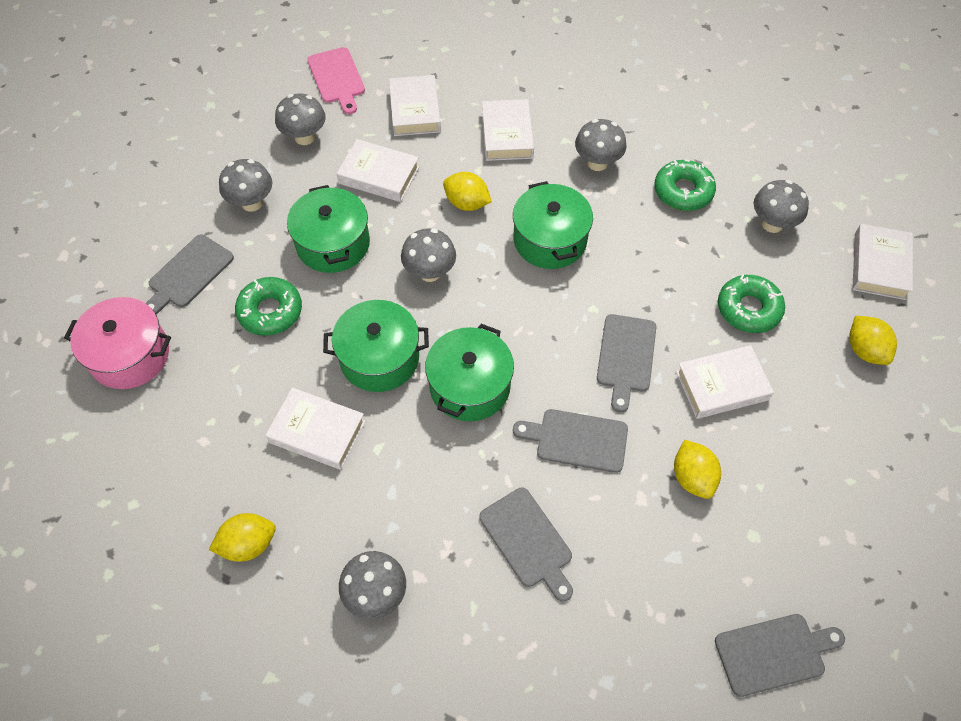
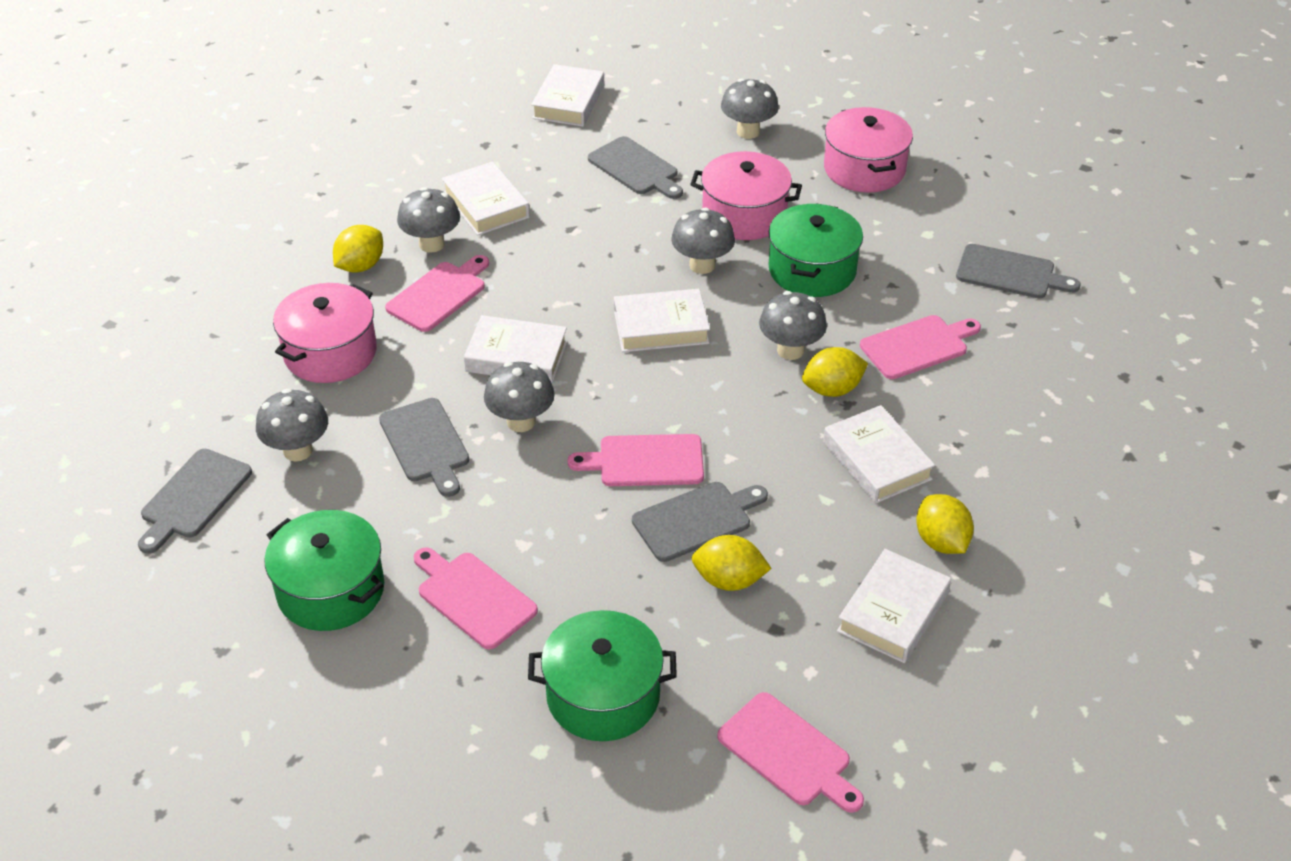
green donut: 3 -> 0
green pot: 4 -> 3
pink cutting board: 1 -> 5
pink pot: 1 -> 3

